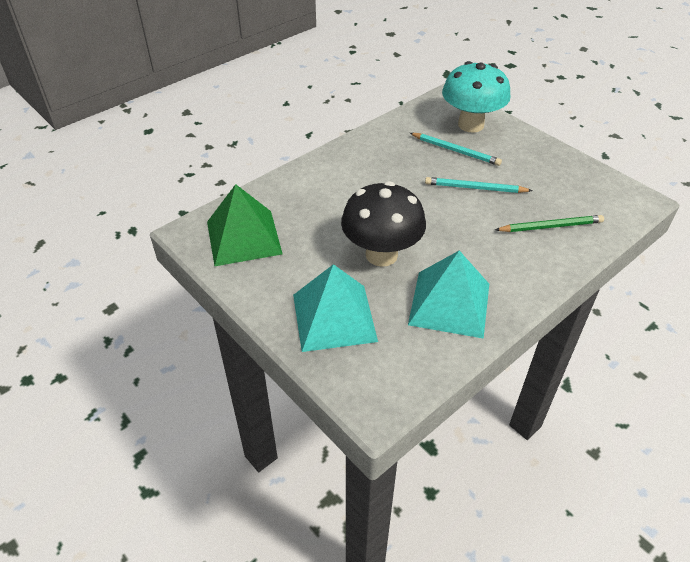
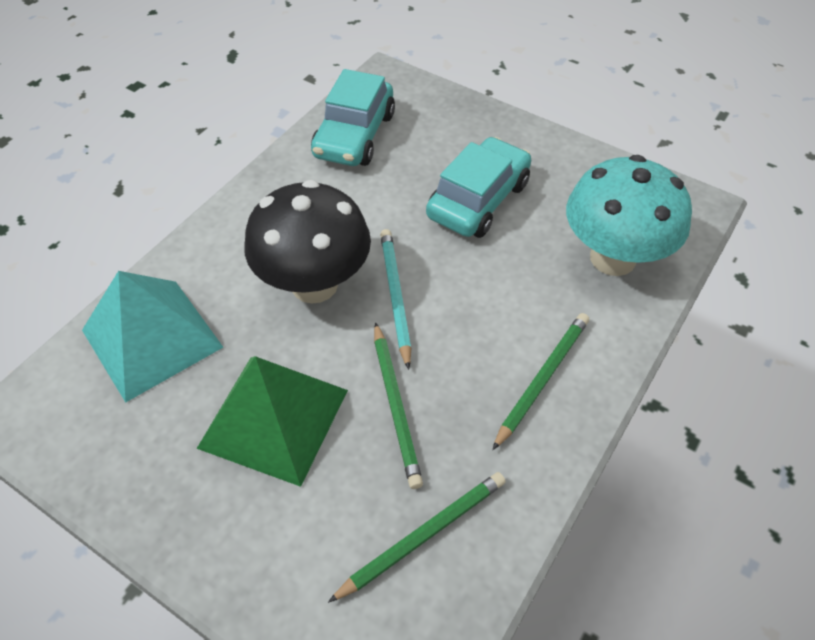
green pencil: 1 -> 3
turquoise car: 0 -> 2
turquoise pencil: 2 -> 1
turquoise pyramid: 2 -> 1

